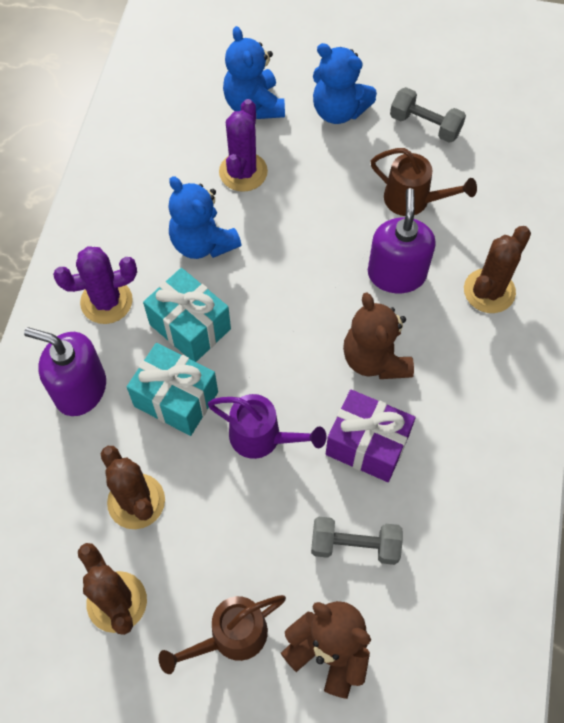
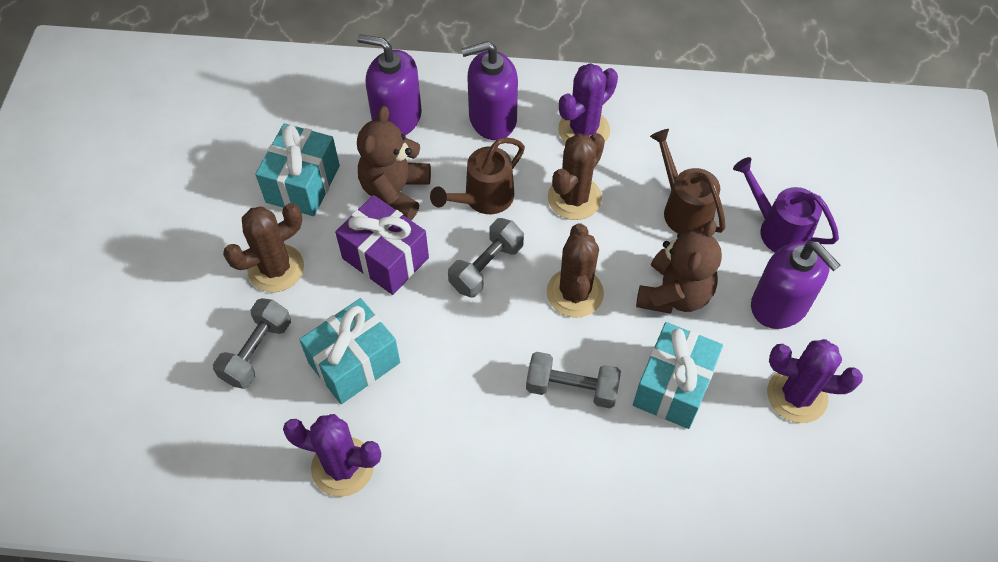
blue teddy bear: 3 -> 0
grey dumbbell: 2 -> 3
purple cactus: 2 -> 3
purple soap dispenser: 2 -> 3
turquoise gift: 2 -> 3

